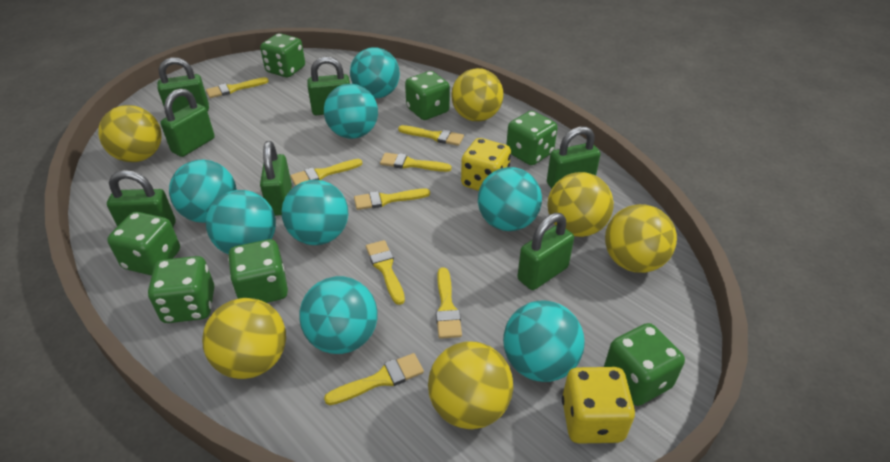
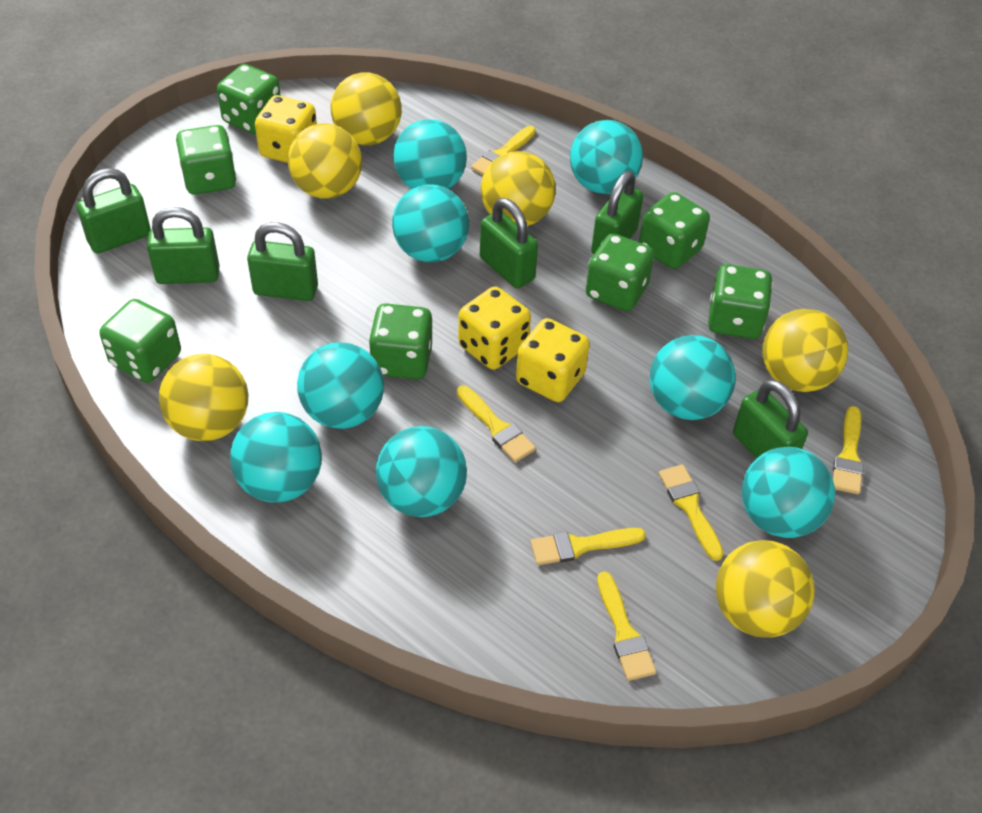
green padlock: 7 -> 6
yellow brush: 8 -> 6
yellow dice: 2 -> 3

